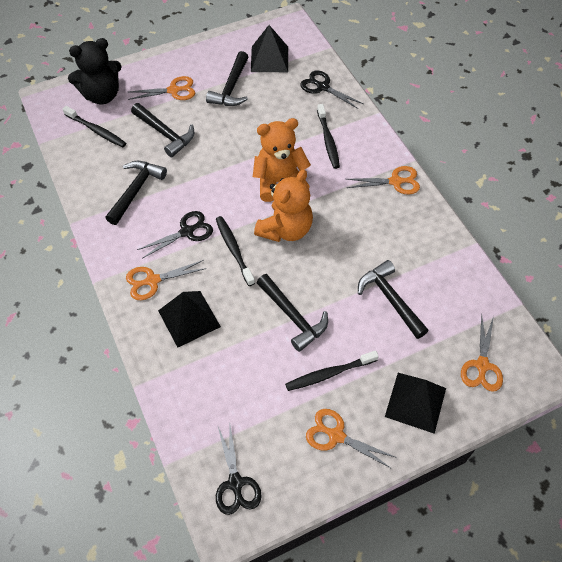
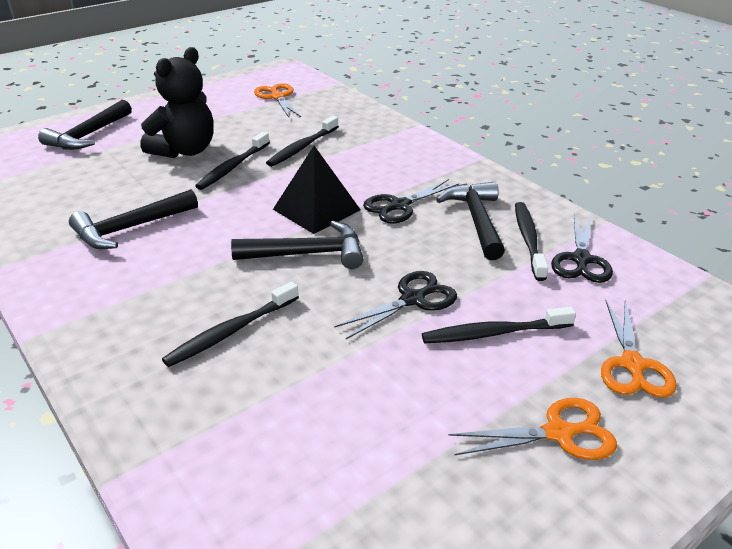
black hammer: 5 -> 4
black pyramid: 3 -> 1
black toothbrush: 4 -> 5
orange scissors: 5 -> 3
orange teddy bear: 2 -> 0

